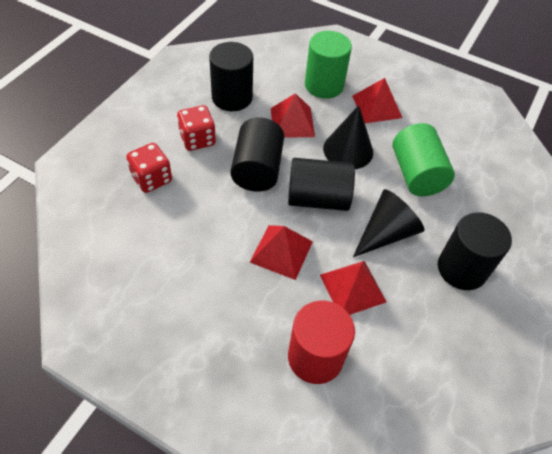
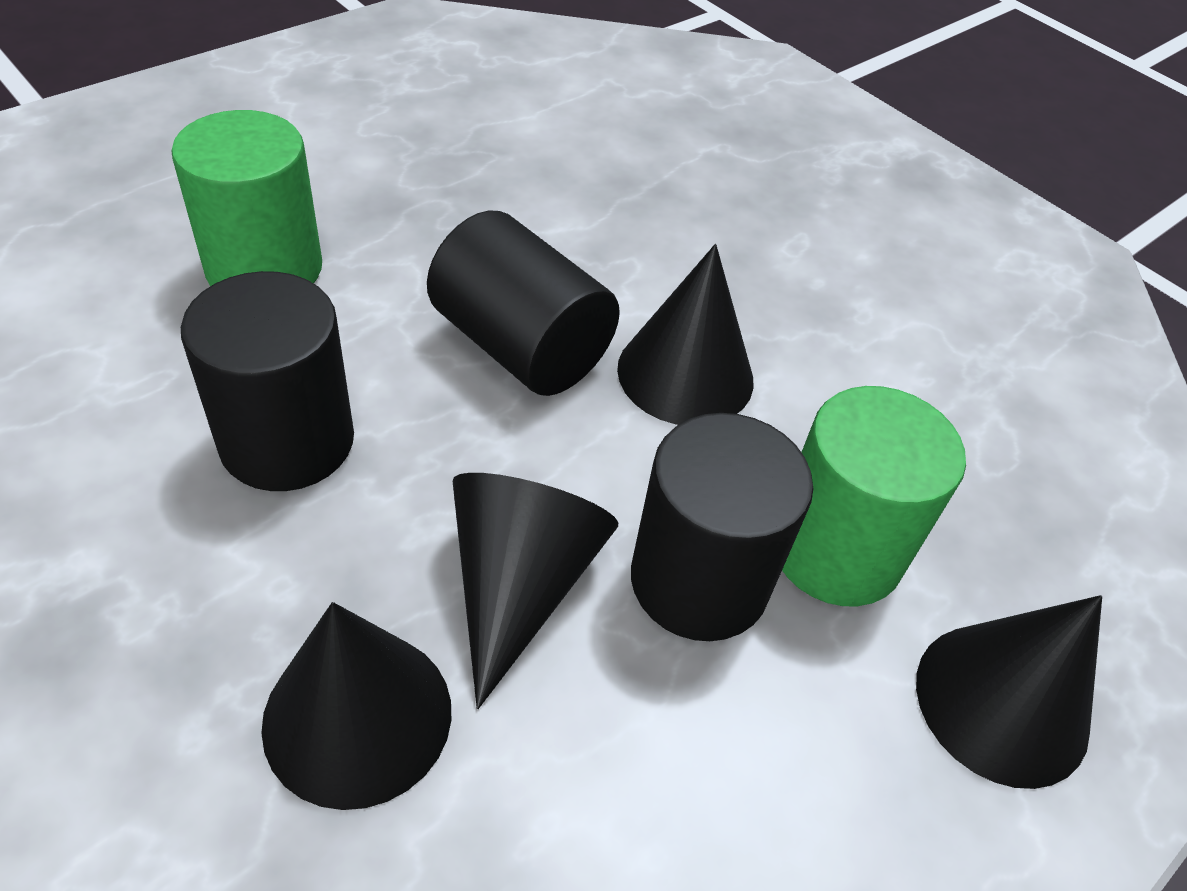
black cone: 2 -> 4
black cylinder: 4 -> 3
red cylinder: 1 -> 0
red dice: 2 -> 0
red pyramid: 4 -> 0

